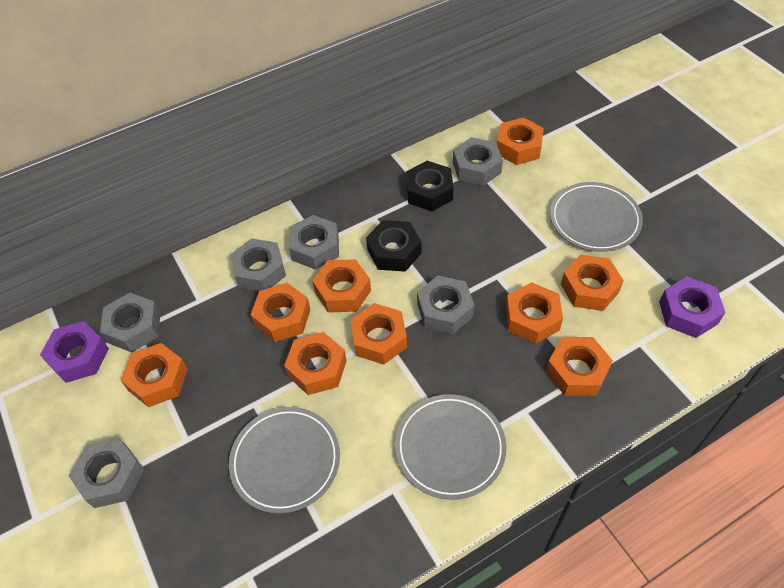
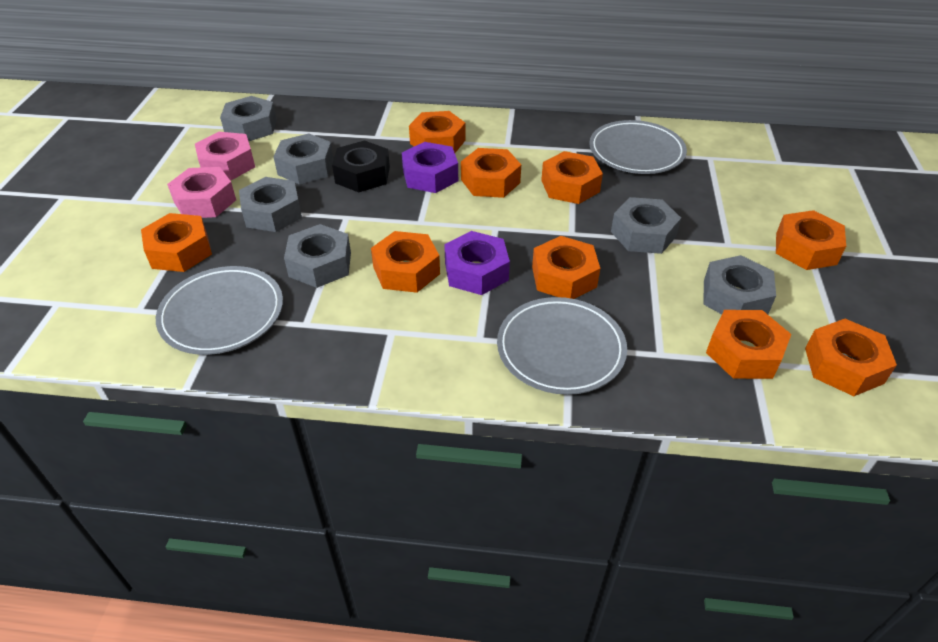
black nut: 2 -> 1
pink nut: 0 -> 2

